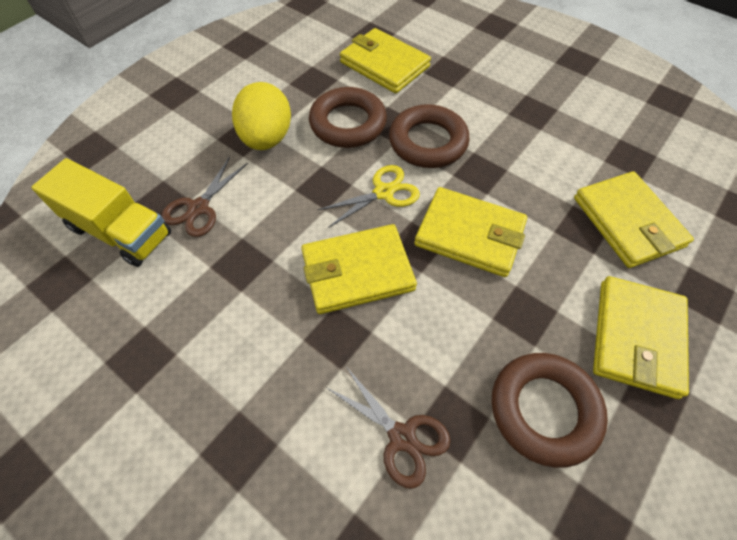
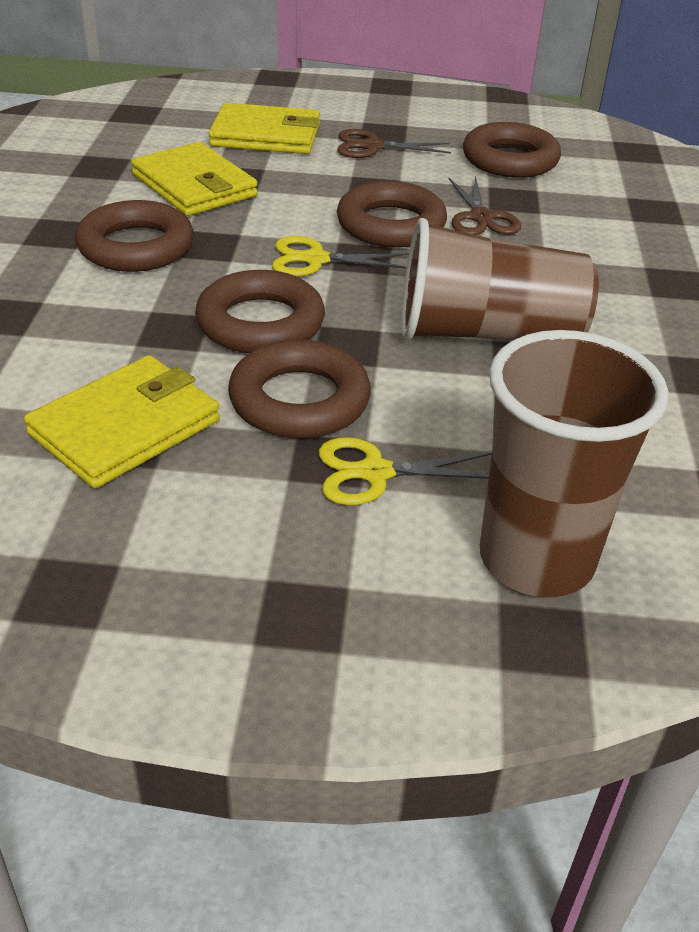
brown cup: 0 -> 2
brown ring: 3 -> 5
yellow egg: 1 -> 0
yellow scissors: 1 -> 2
yellow truck: 1 -> 0
yellow wallet: 5 -> 3

